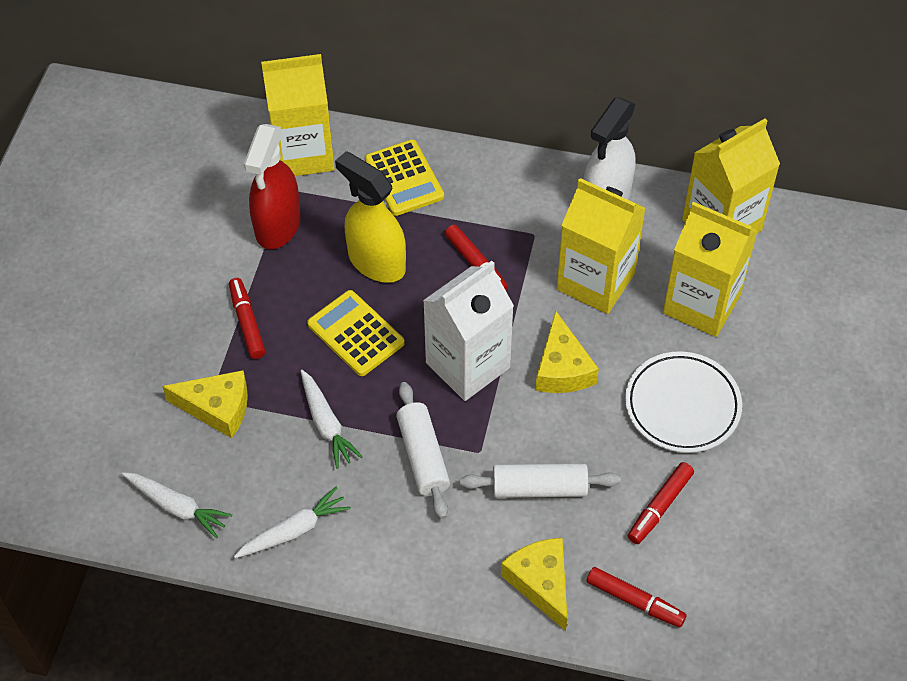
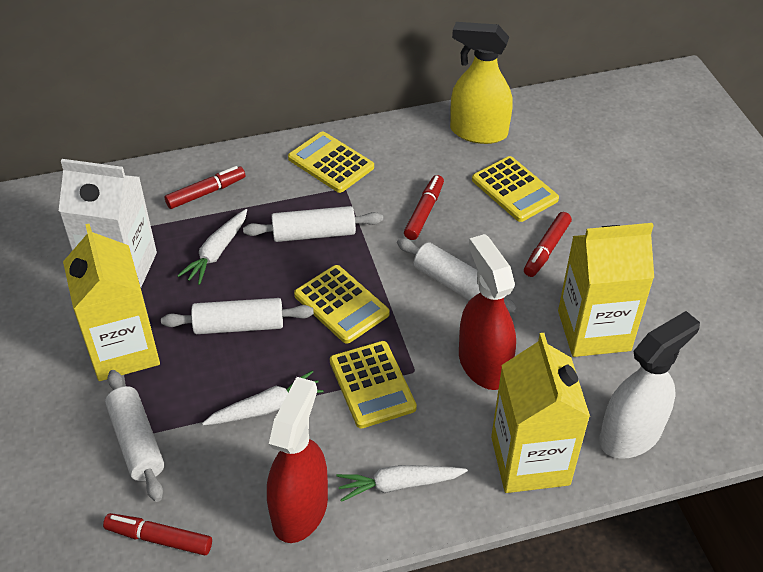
red spray bottle: 1 -> 2
white plate: 1 -> 0
white rolling pin: 2 -> 4
yellow calculator: 2 -> 4
yellow carton: 4 -> 3
yellow cheese: 3 -> 0

